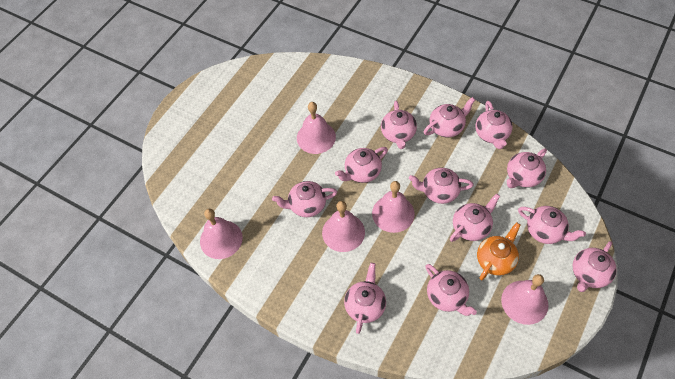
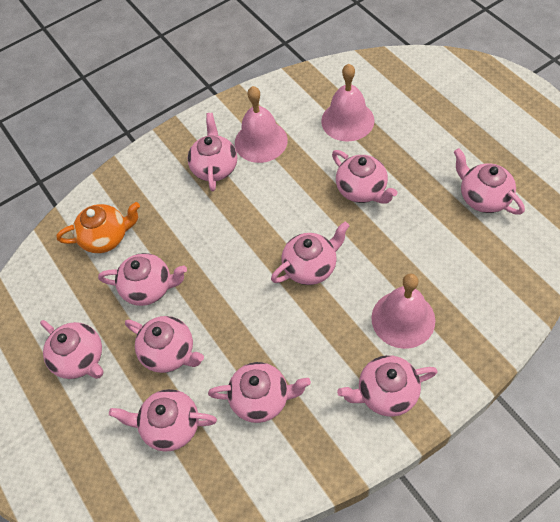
pink bell: 5 -> 3
pink teapot: 12 -> 10

